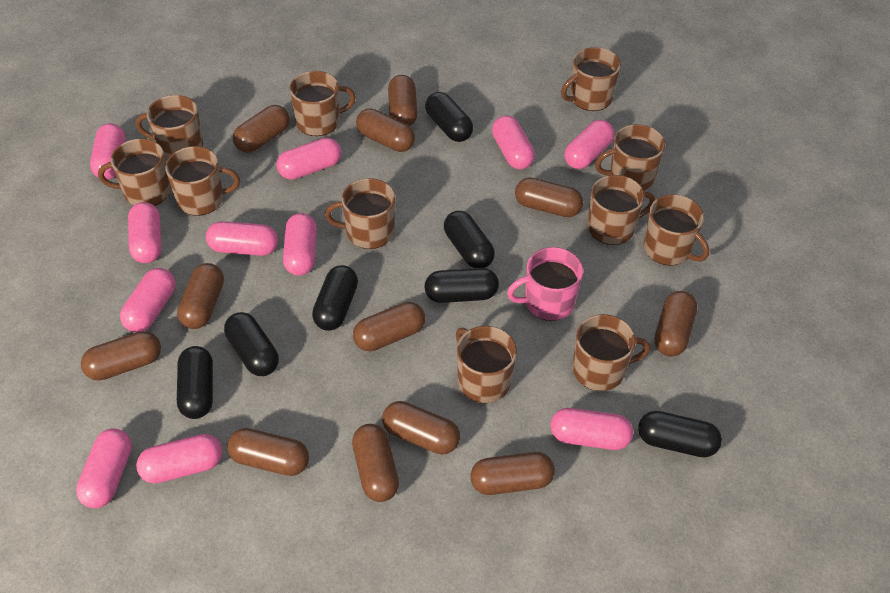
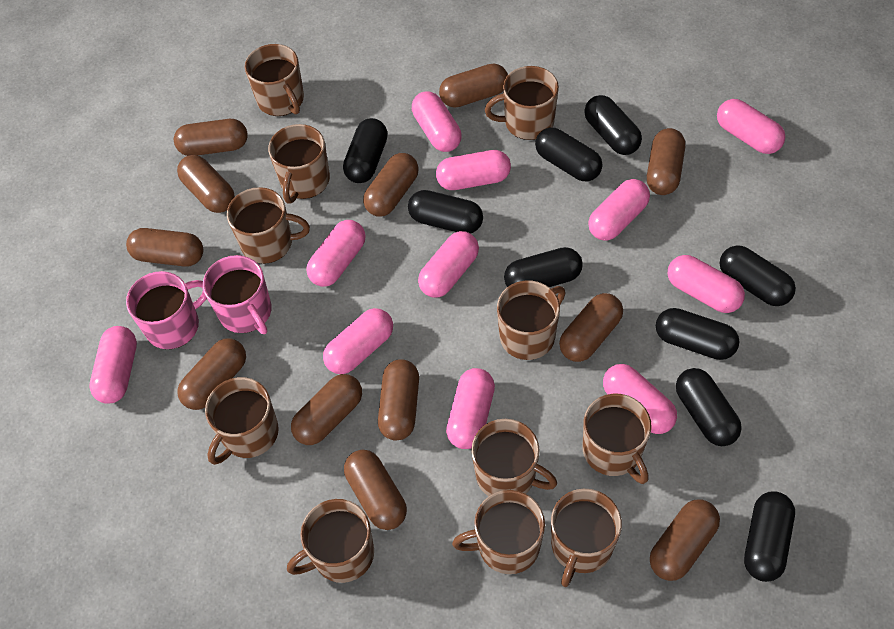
black capsule: 7 -> 9
pink mug: 1 -> 2

